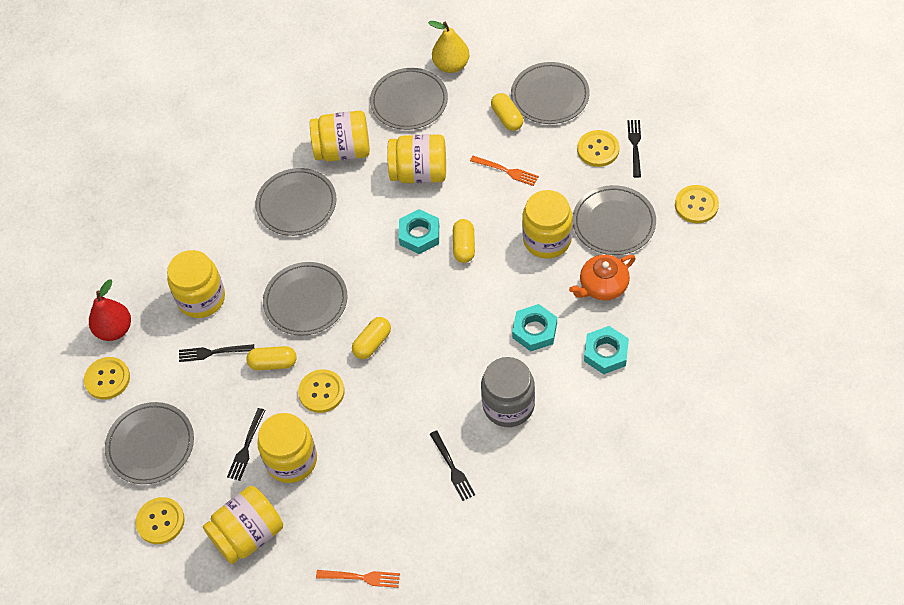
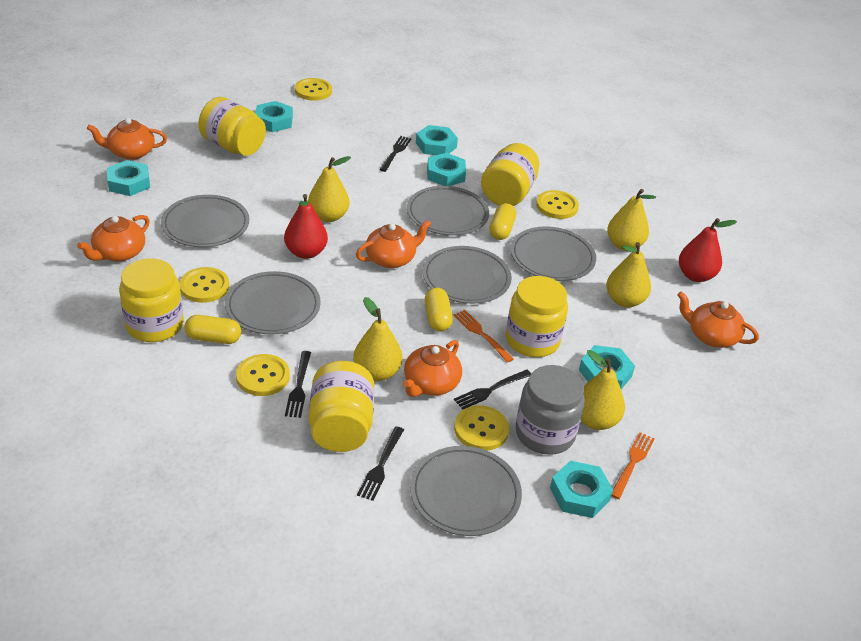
orange teapot: 1 -> 5
red pear: 1 -> 2
turquoise nut: 3 -> 6
yellow capsule: 4 -> 3
yellow jar: 6 -> 5
yellow pear: 1 -> 5

